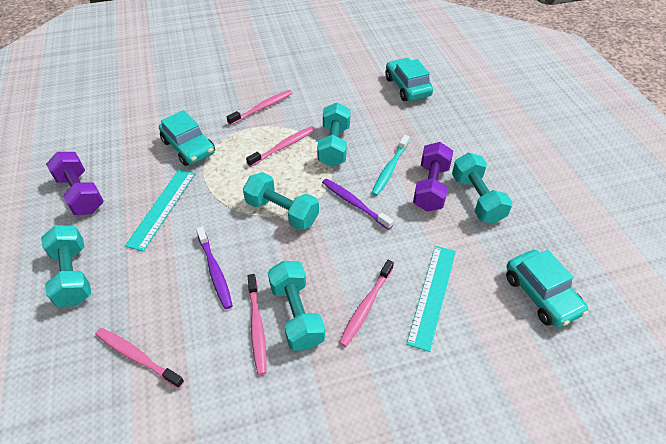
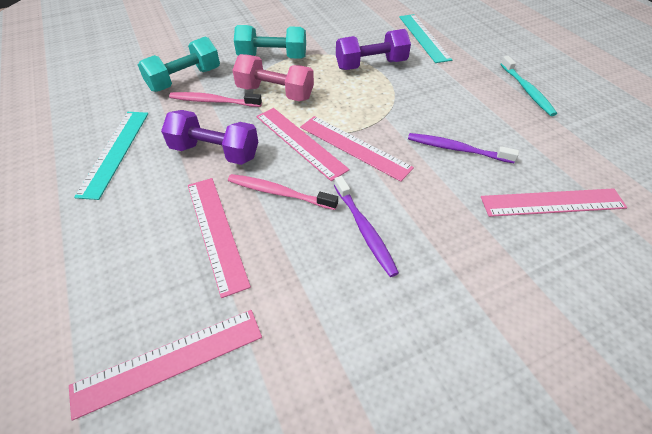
pink dumbbell: 0 -> 1
pink ruler: 0 -> 5
pink toothbrush: 5 -> 2
turquoise car: 3 -> 0
turquoise dumbbell: 5 -> 2

